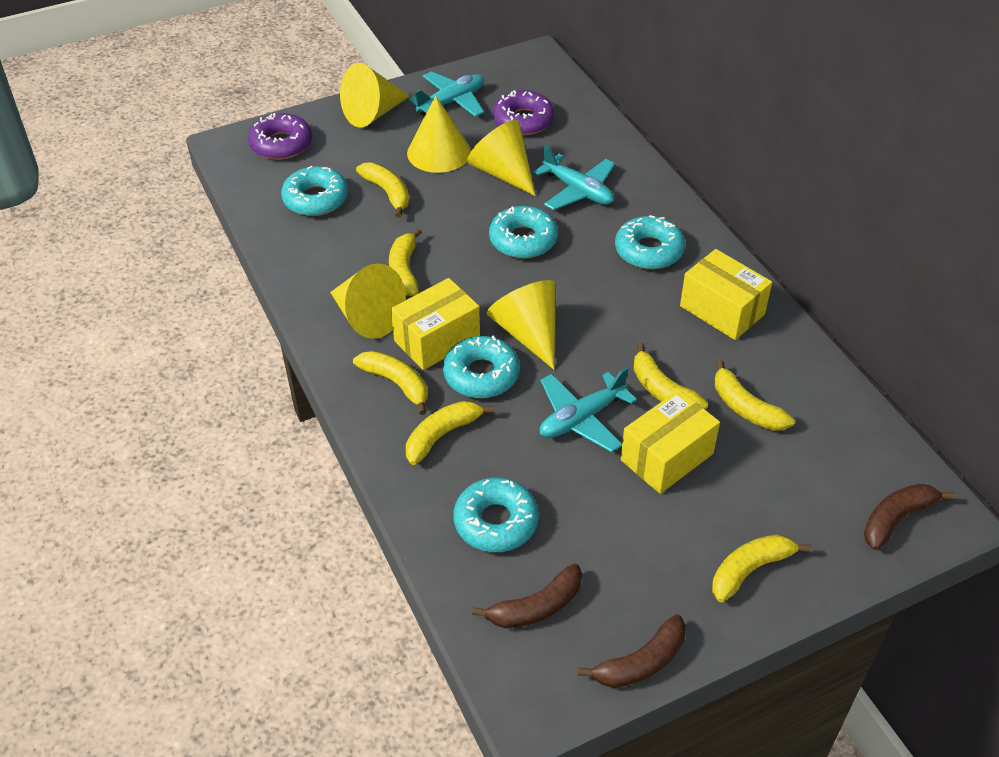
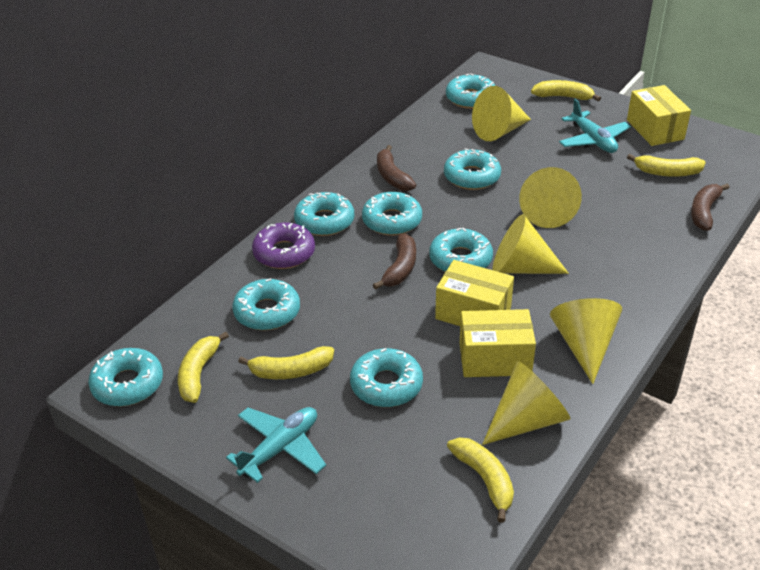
purple donut: 2 -> 1
turquoise donut: 5 -> 8
turquoise plane: 3 -> 2
yellow banana: 7 -> 5

